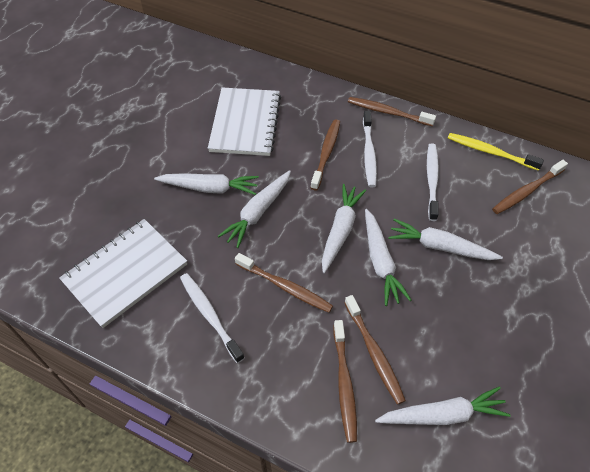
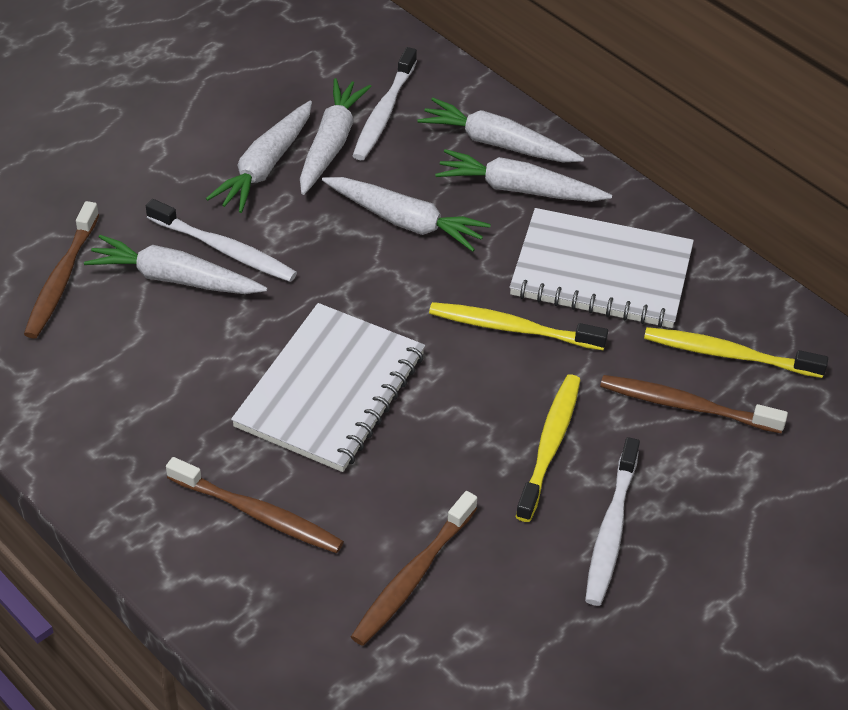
brown toothbrush: 6 -> 4
yellow toothbrush: 1 -> 3

